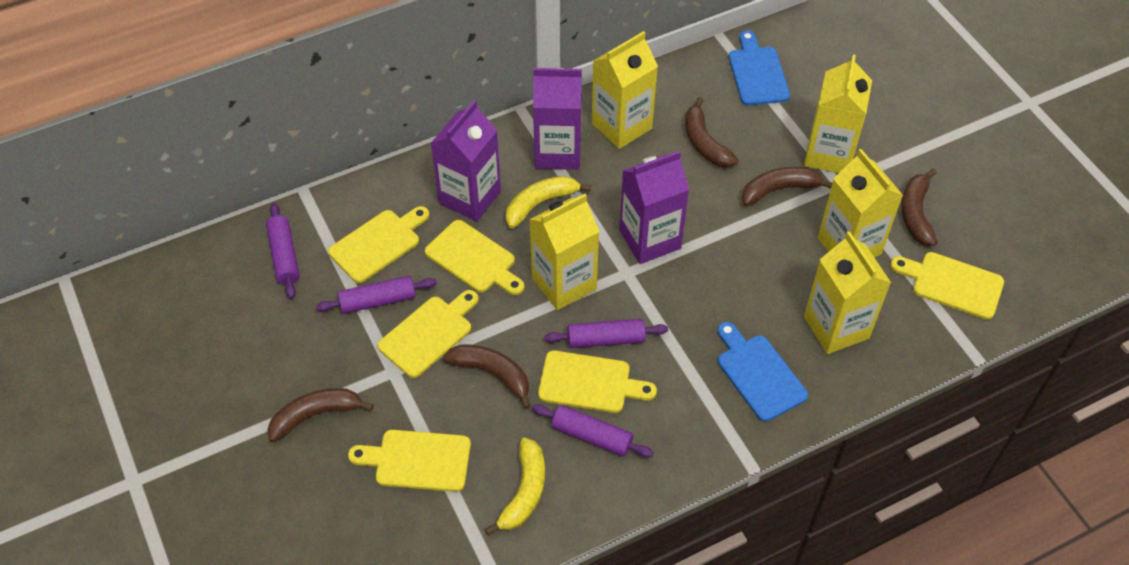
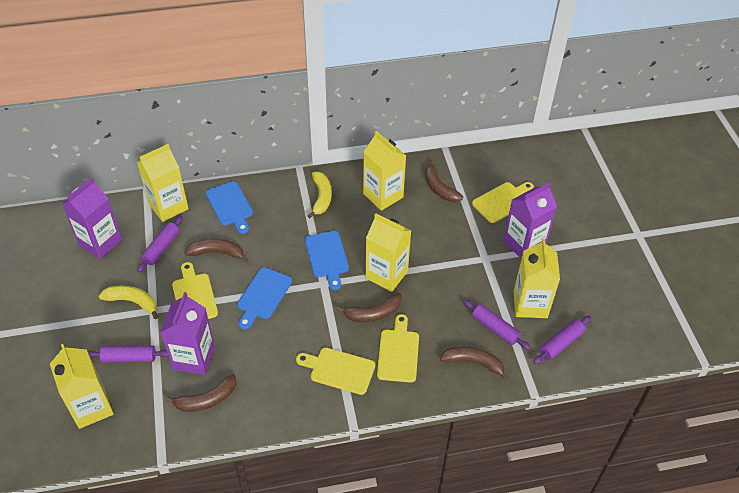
blue cutting board: 2 -> 3
yellow cutting board: 6 -> 4

